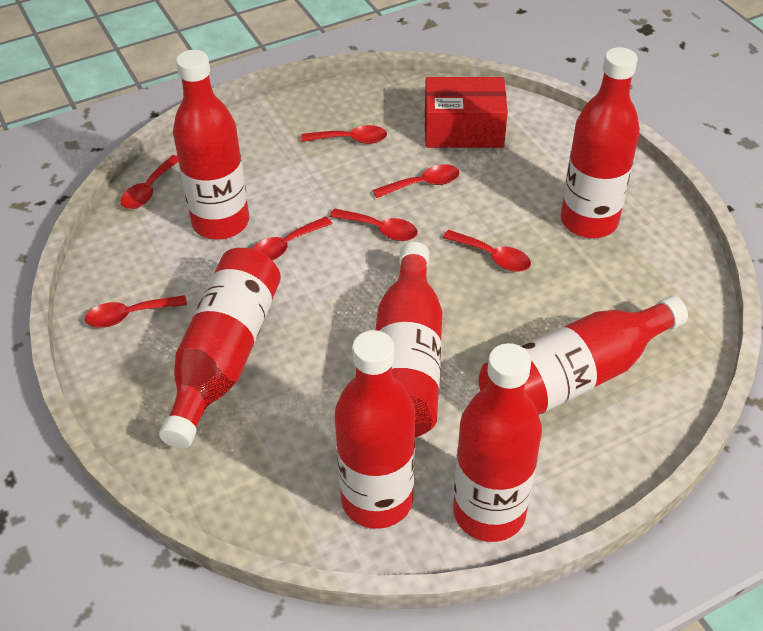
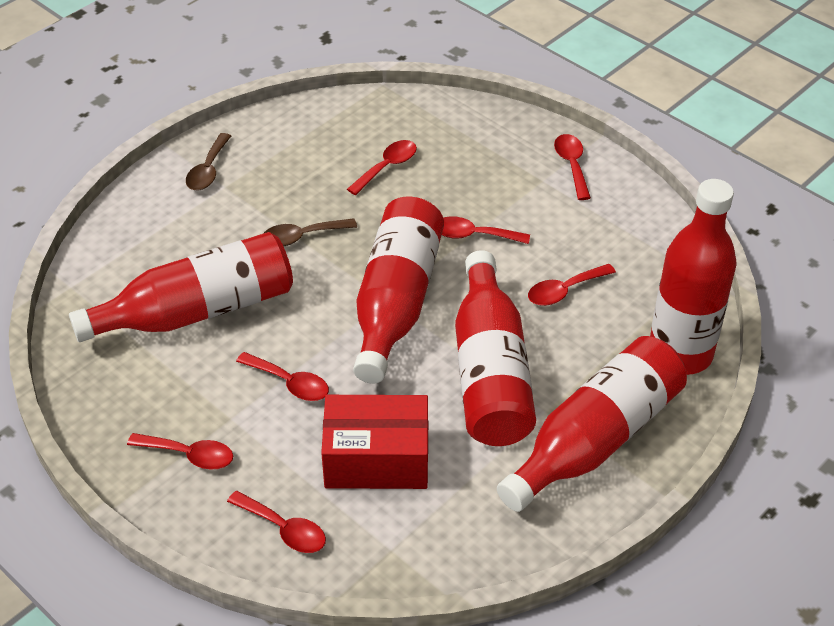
brown spoon: 0 -> 2
red bottle: 7 -> 5

